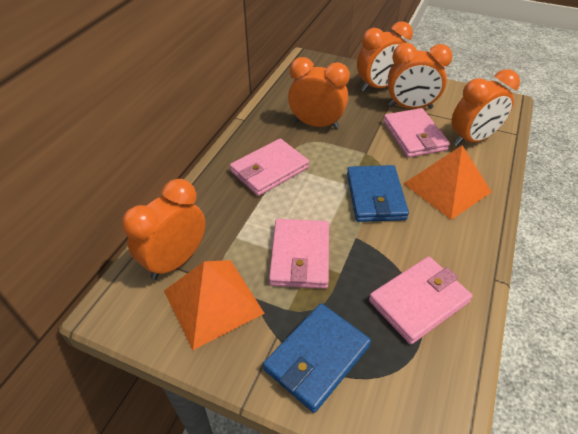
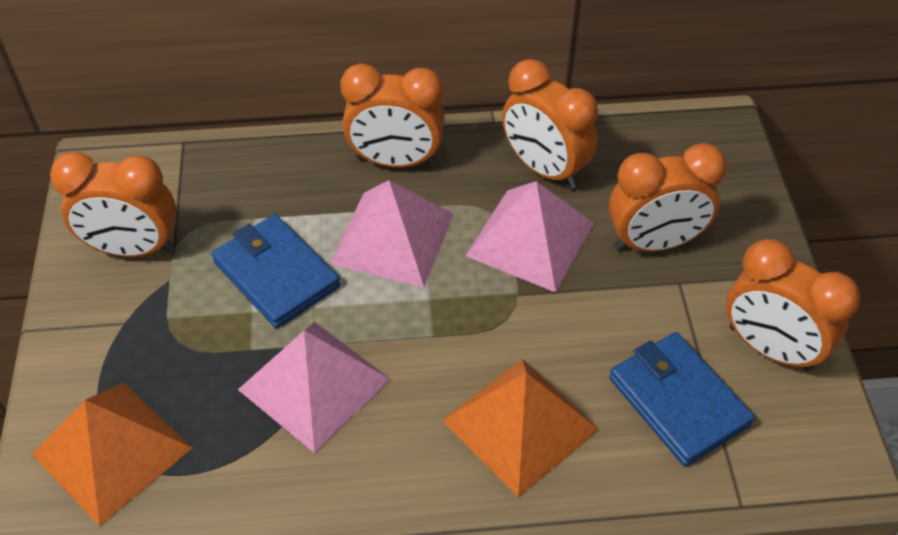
pink pyramid: 0 -> 3
pink wallet: 4 -> 0

